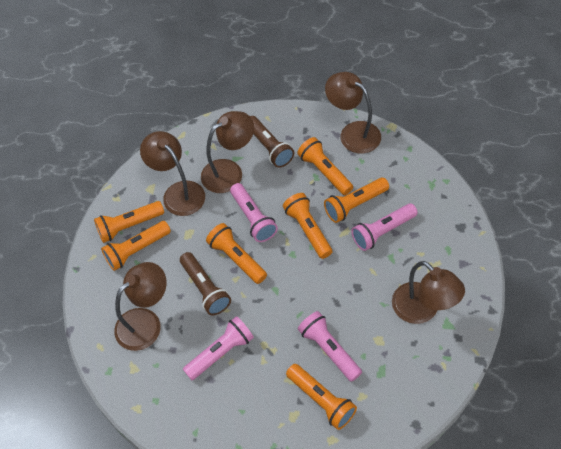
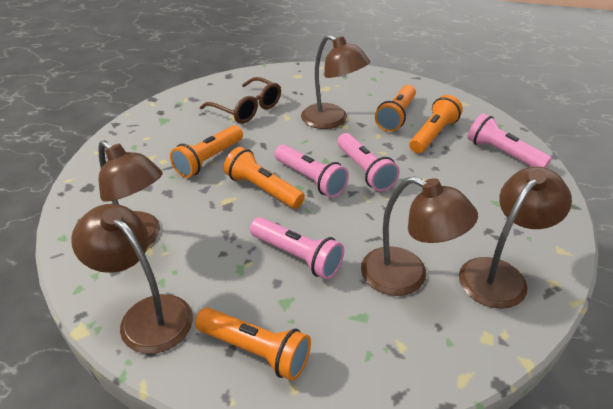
brown flashlight: 2 -> 0
brown glasses: 0 -> 1
orange flashlight: 7 -> 5

